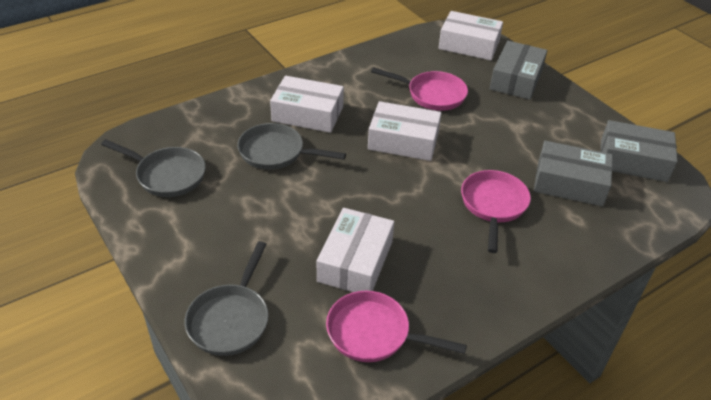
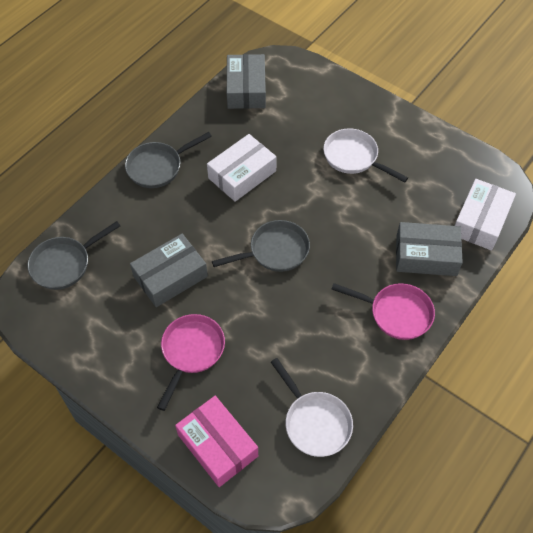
pink box: 0 -> 1
pink pan: 3 -> 2
white box: 4 -> 2
white pan: 0 -> 2

